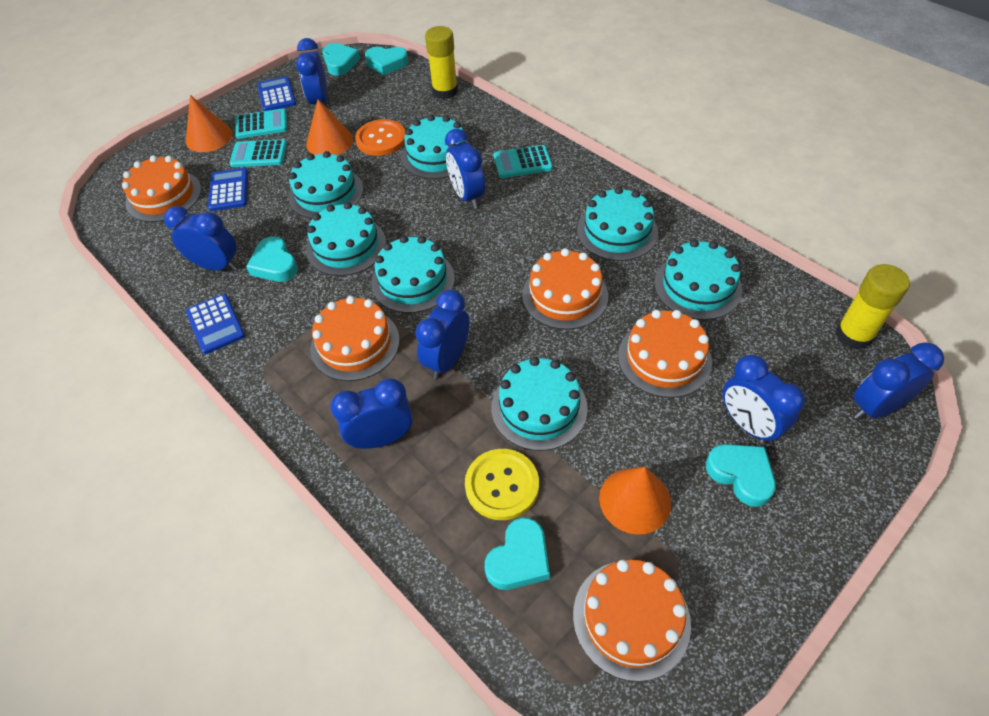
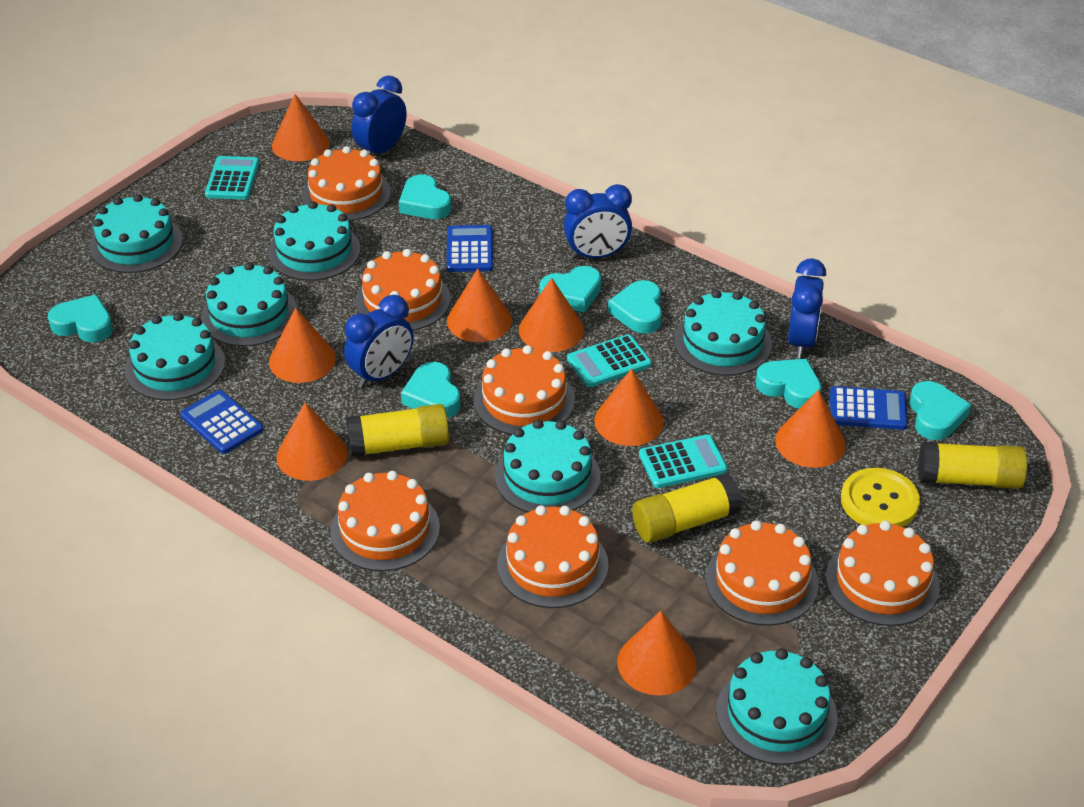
blue clock: 7 -> 4
orange button: 1 -> 0
orange cake: 5 -> 7
orange cone: 3 -> 8
turquoise heart: 5 -> 7
yellow glue stick: 2 -> 3

